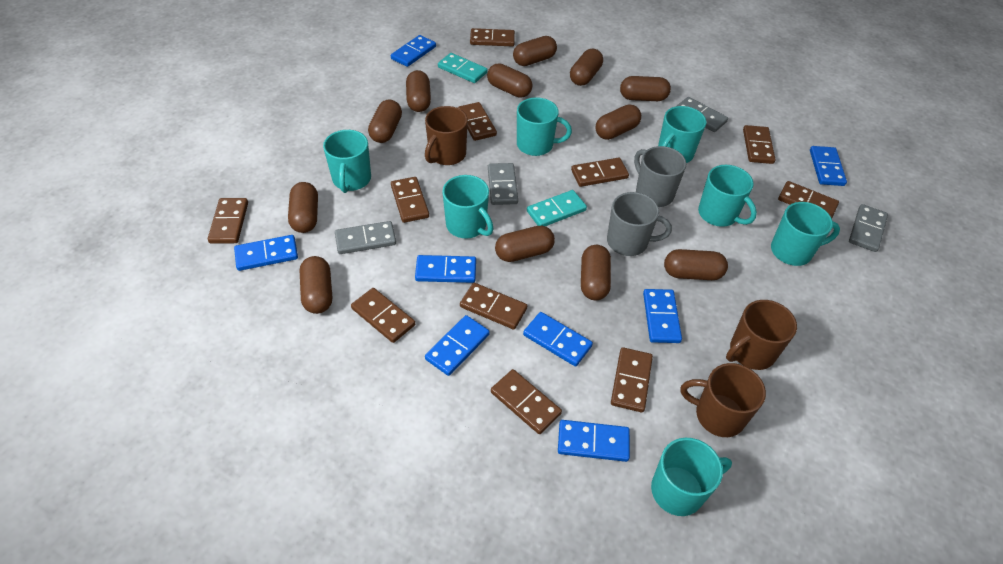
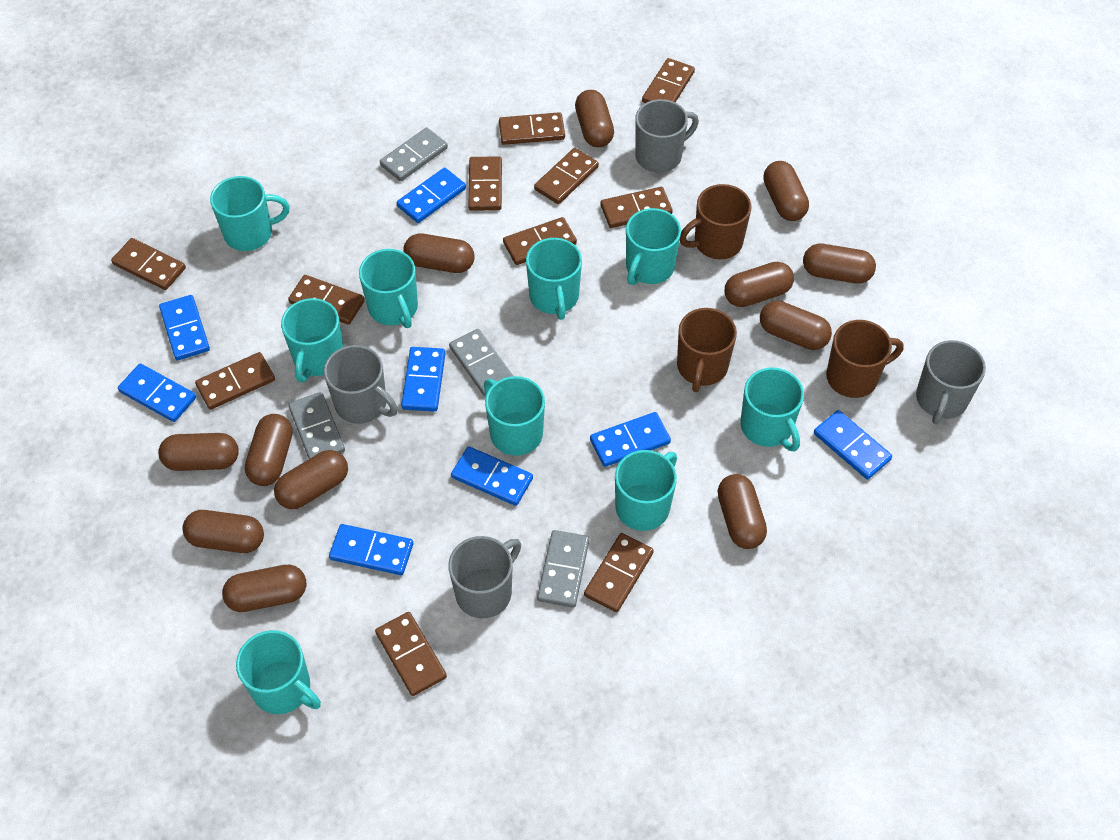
grey mug: 2 -> 4
turquoise domino: 2 -> 0
turquoise mug: 7 -> 9

